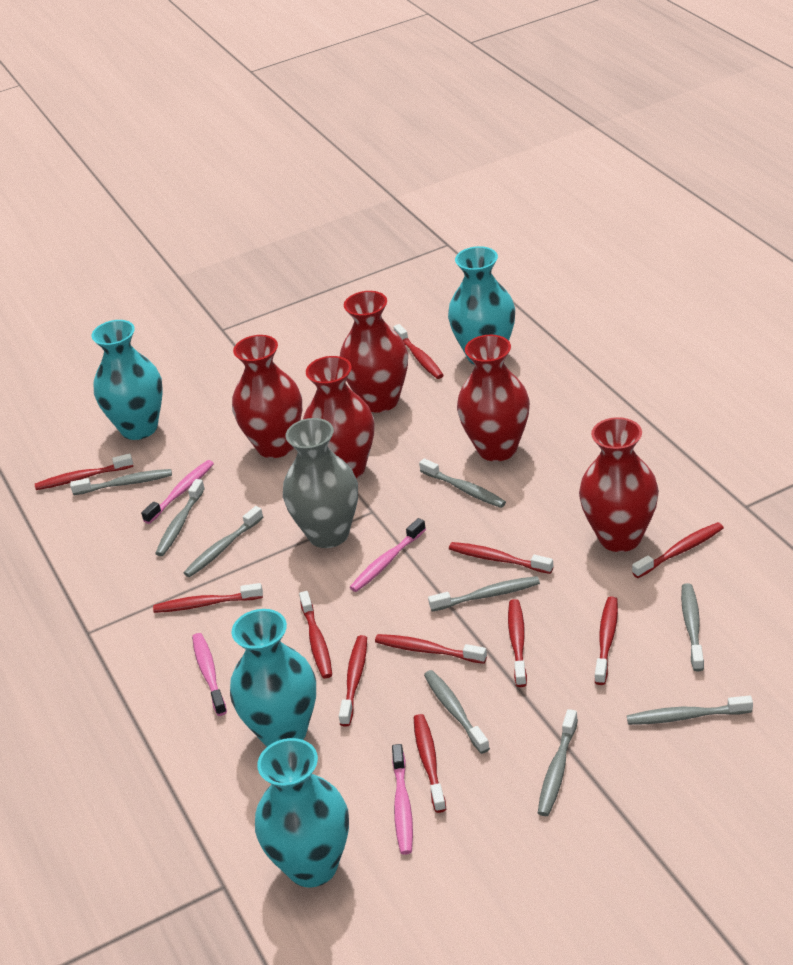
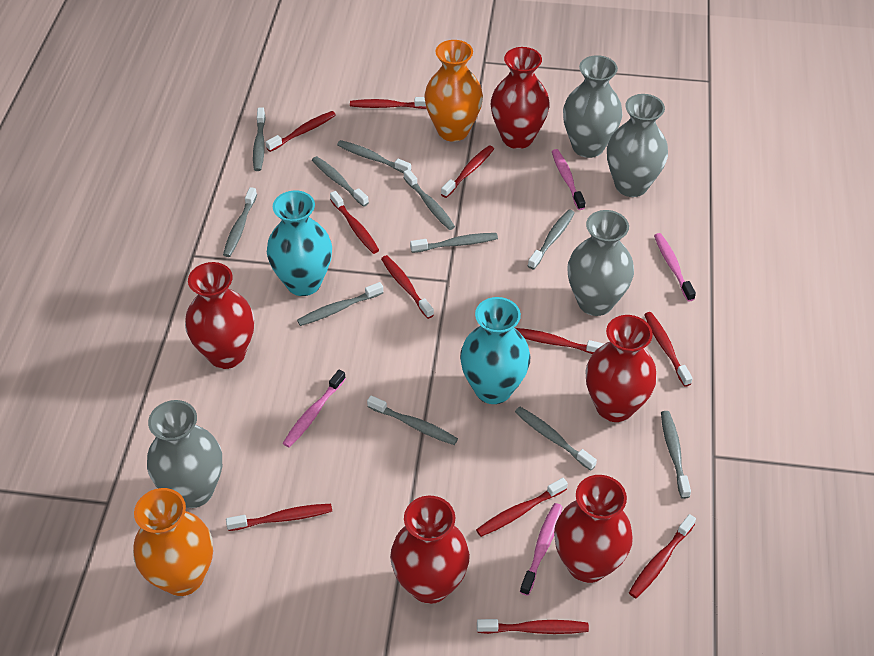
grey toothbrush: 9 -> 11
grey vase: 1 -> 4
orange vase: 0 -> 2
turquoise vase: 4 -> 2

